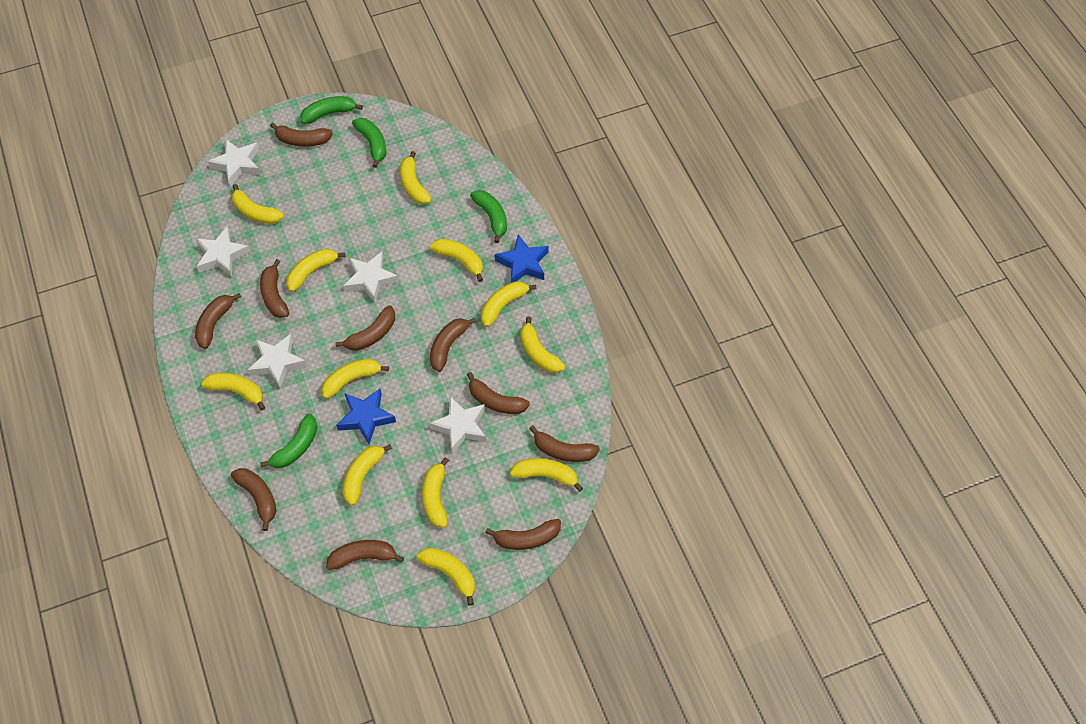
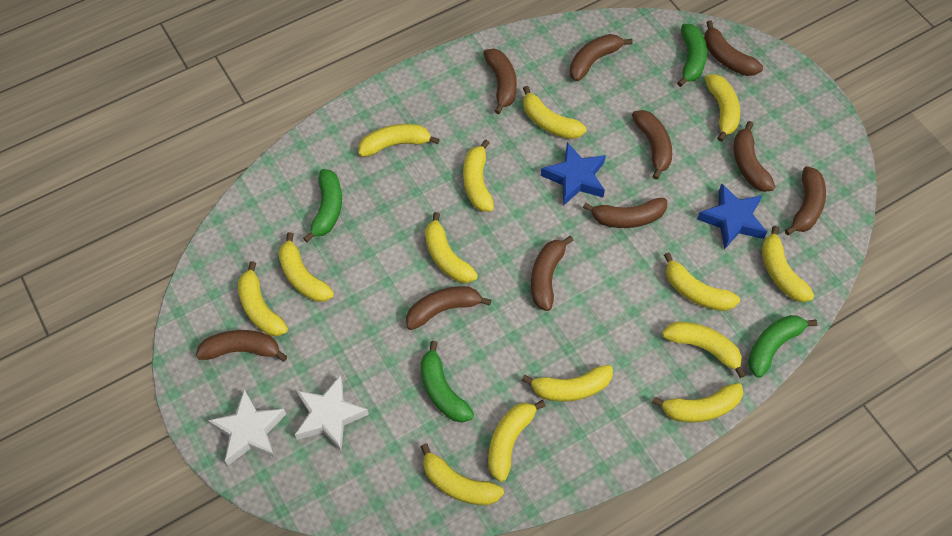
white star: 5 -> 2
yellow banana: 12 -> 14

